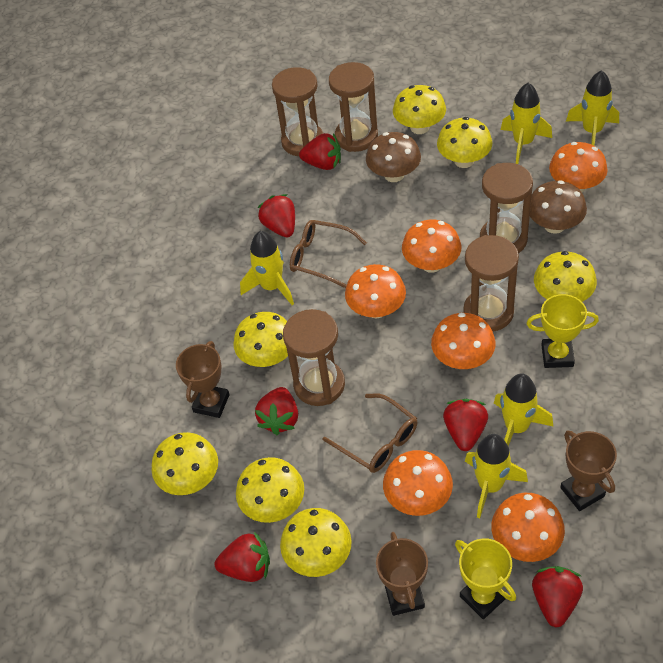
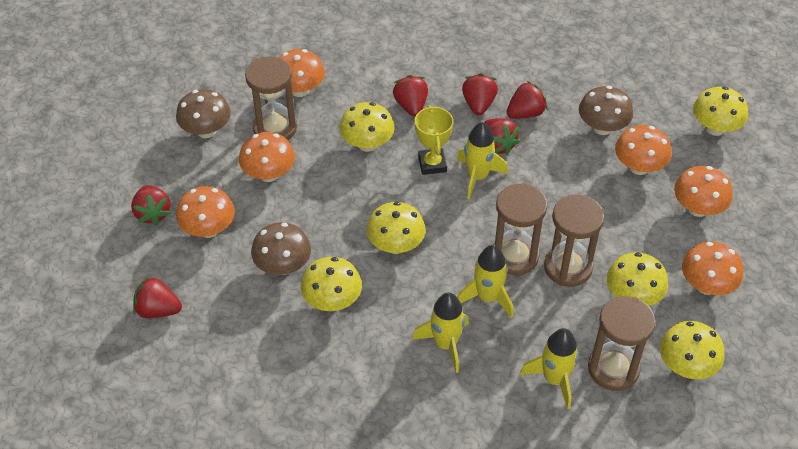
brown glasses: 2 -> 0
brown hourglass: 5 -> 4
brown mushroom: 2 -> 3
brown trophy: 3 -> 0
yellow mushroom: 7 -> 6
yellow rocket: 5 -> 4
yellow trophy: 2 -> 1

